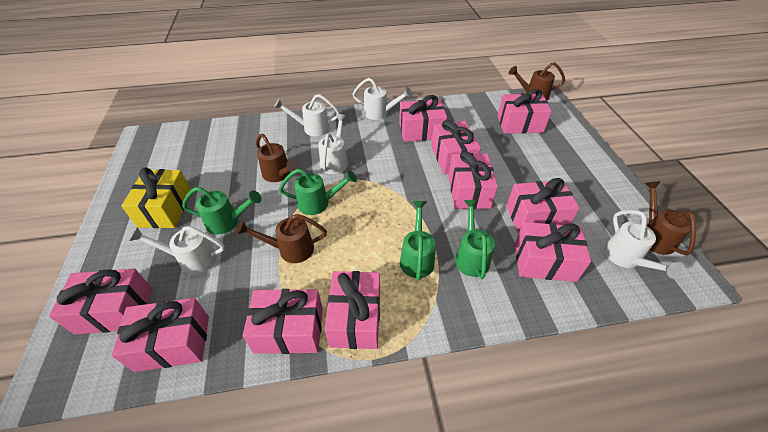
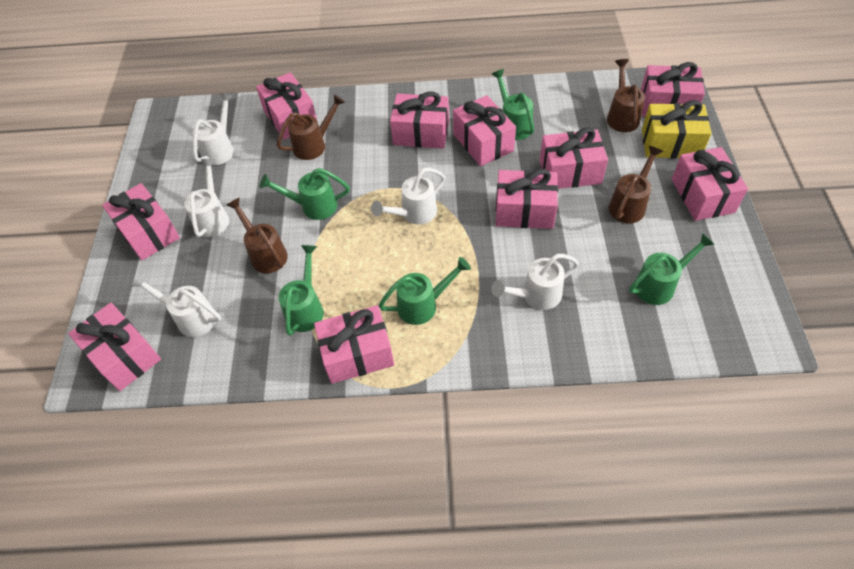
green watering can: 4 -> 5

